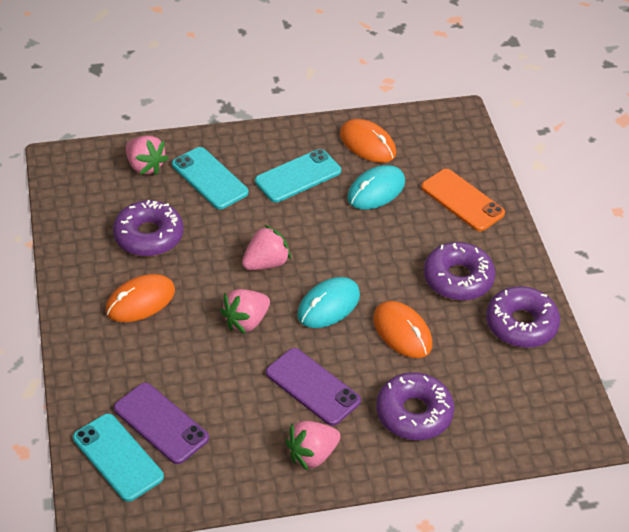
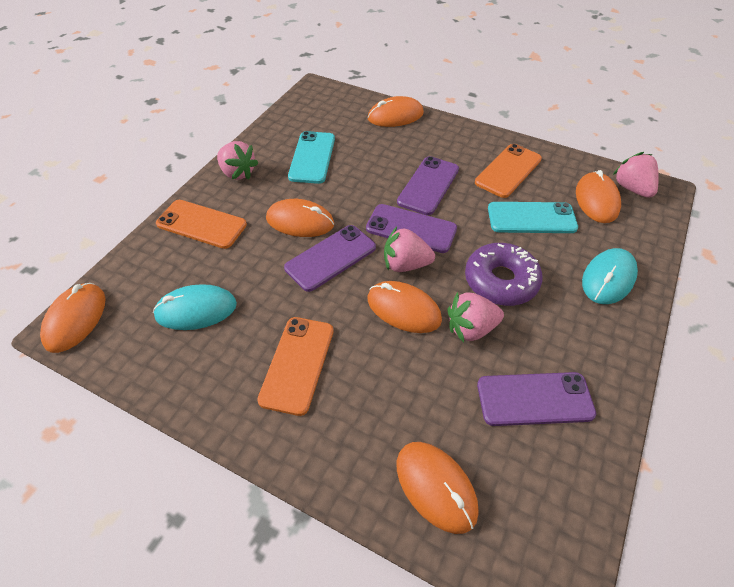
orange mouse: 3 -> 6
orange phone: 1 -> 3
purple donut: 4 -> 1
purple phone: 2 -> 4
turquoise phone: 3 -> 2

